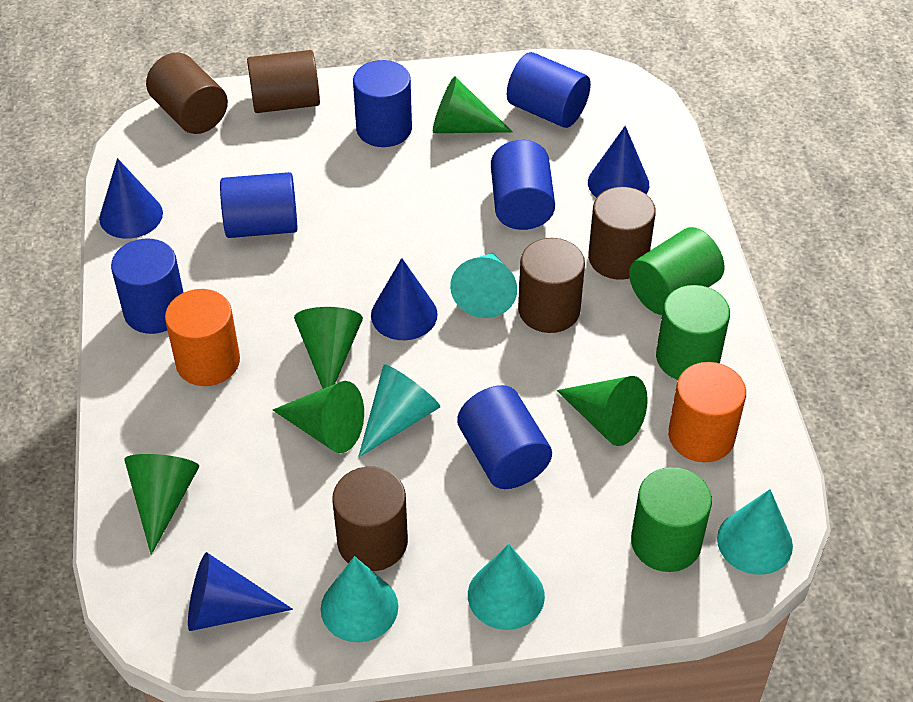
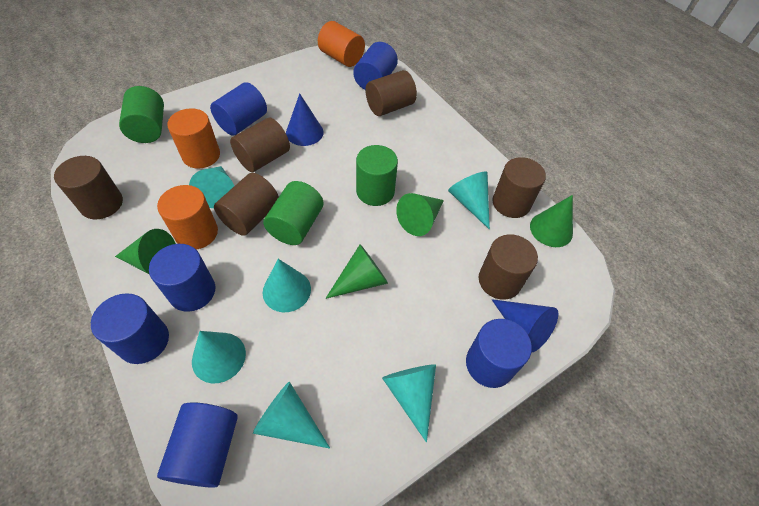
blue cone: 4 -> 2
brown cylinder: 5 -> 6
green cone: 5 -> 4
orange cylinder: 2 -> 3
turquoise cone: 5 -> 6

